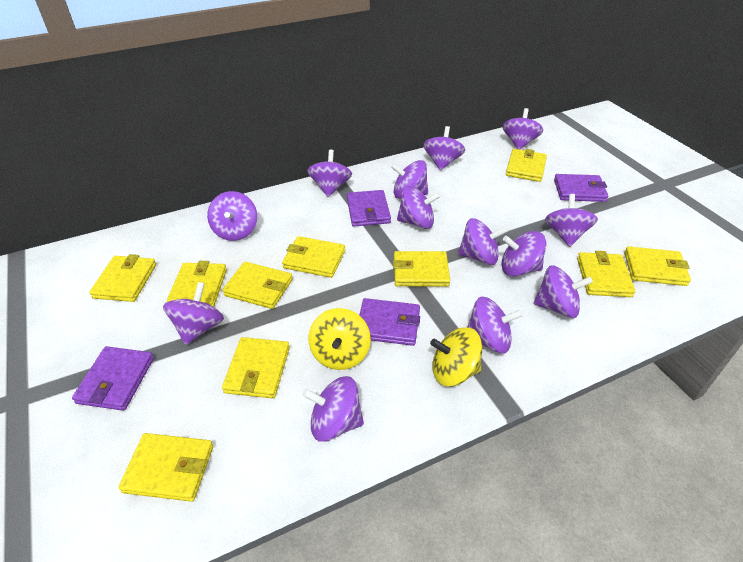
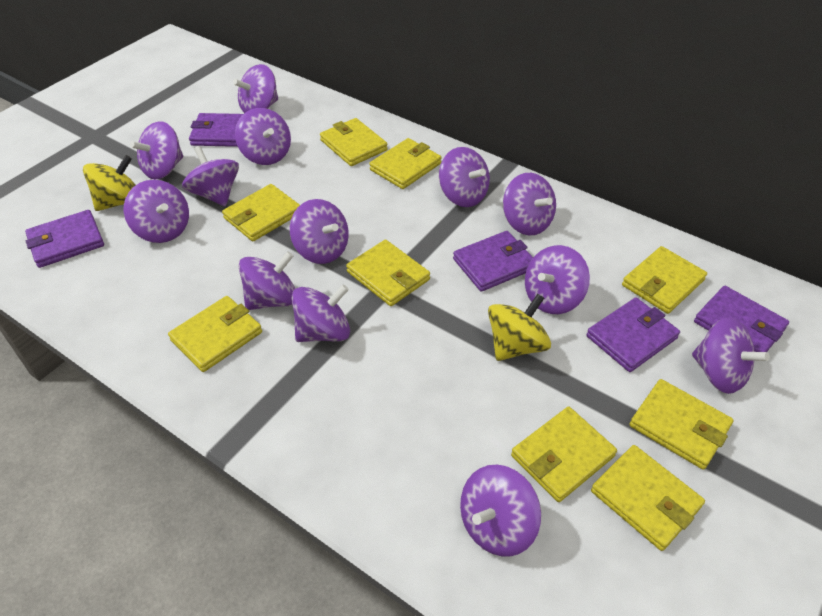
purple wallet: 4 -> 5
yellow wallet: 10 -> 9

